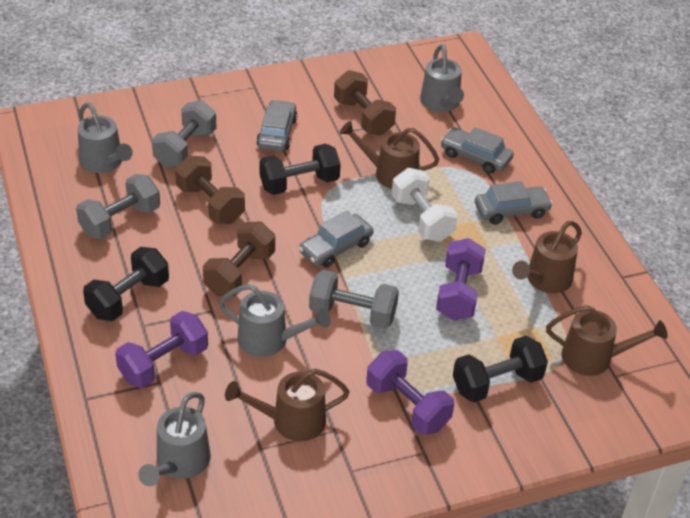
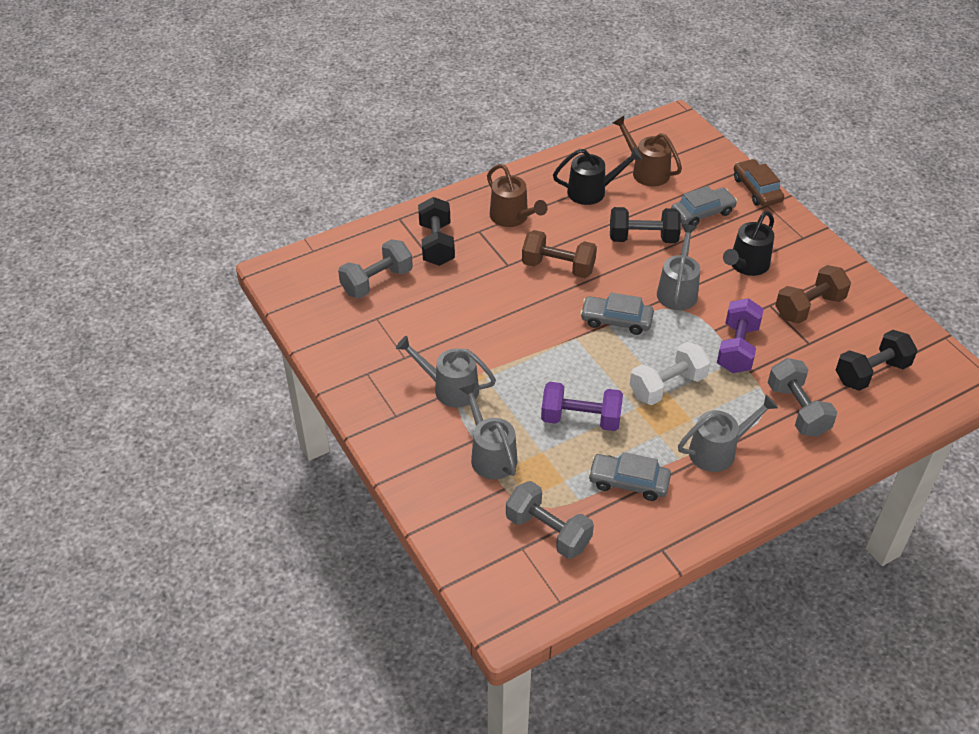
black watering can: 0 -> 2
brown car: 0 -> 1
brown dumbbell: 3 -> 2
brown watering can: 4 -> 2
grey car: 4 -> 3
purple dumbbell: 3 -> 2

